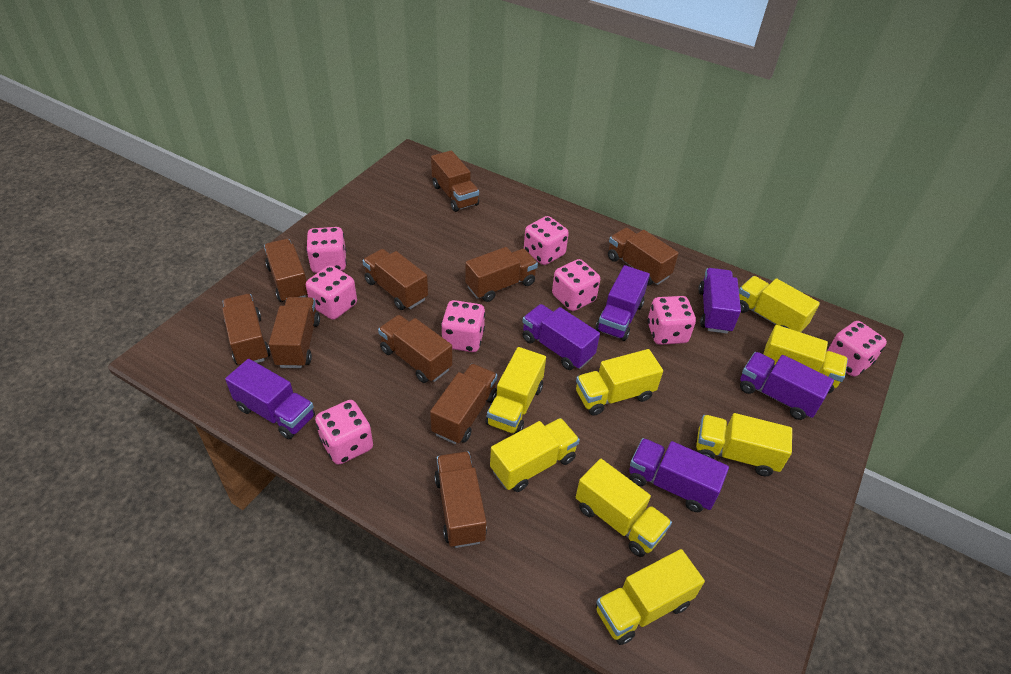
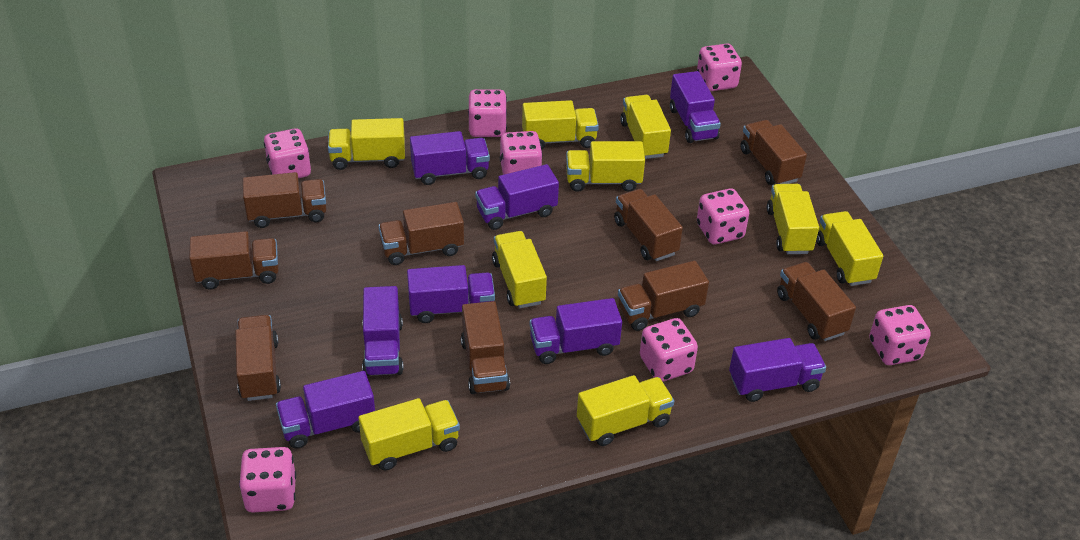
brown truck: 10 -> 9
purple truck: 6 -> 8
yellow truck: 8 -> 9

